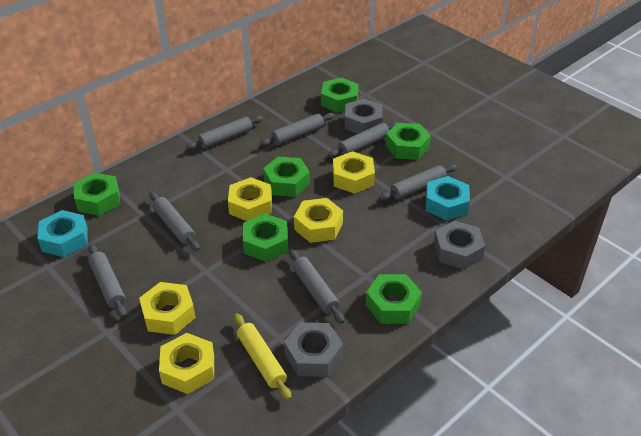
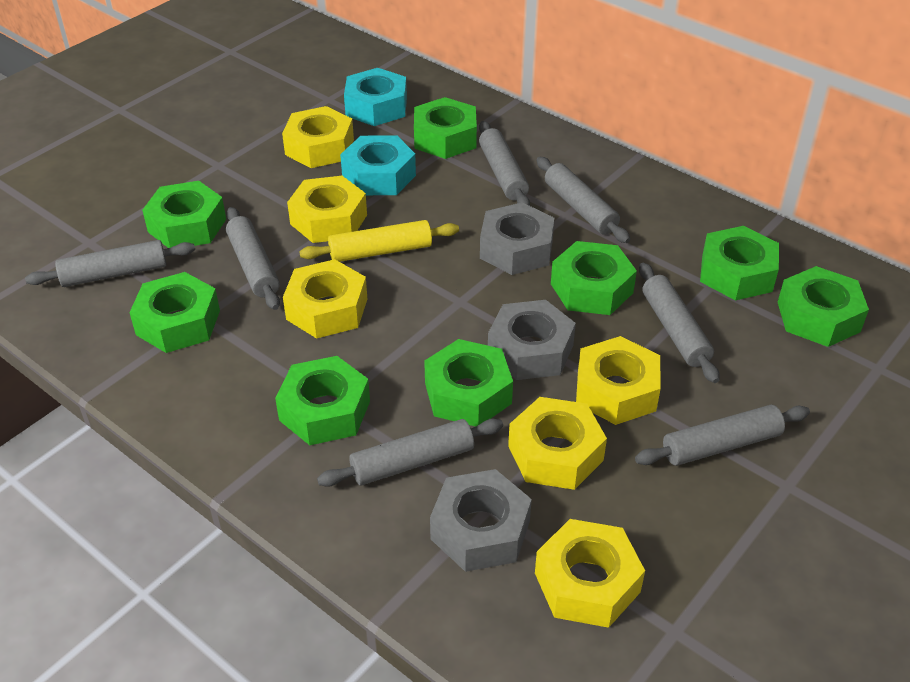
green nut: 6 -> 8
yellow nut: 5 -> 6

